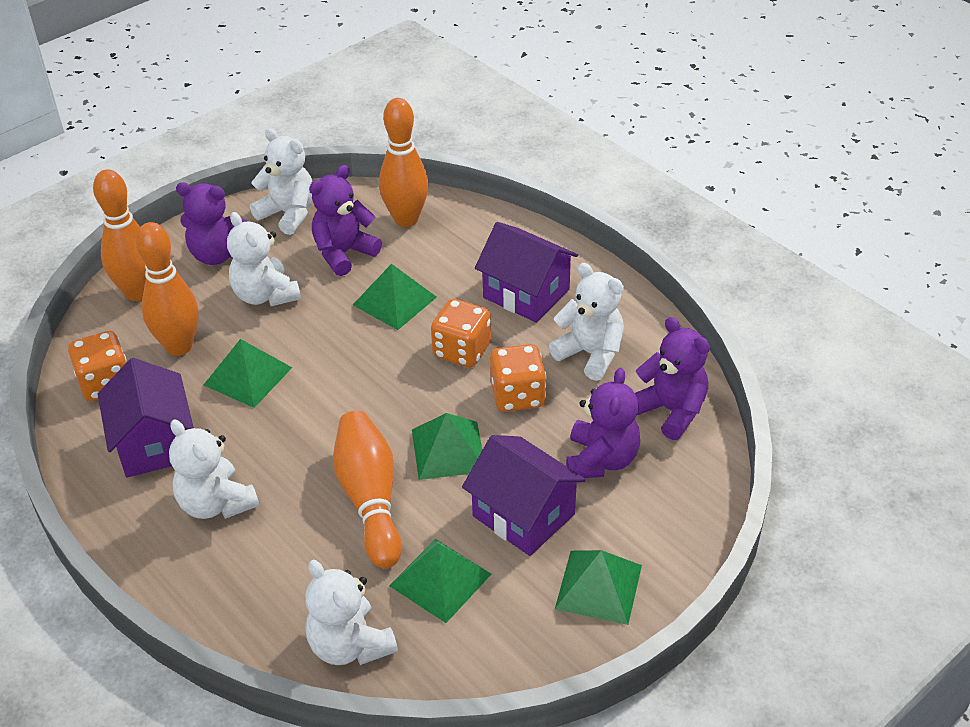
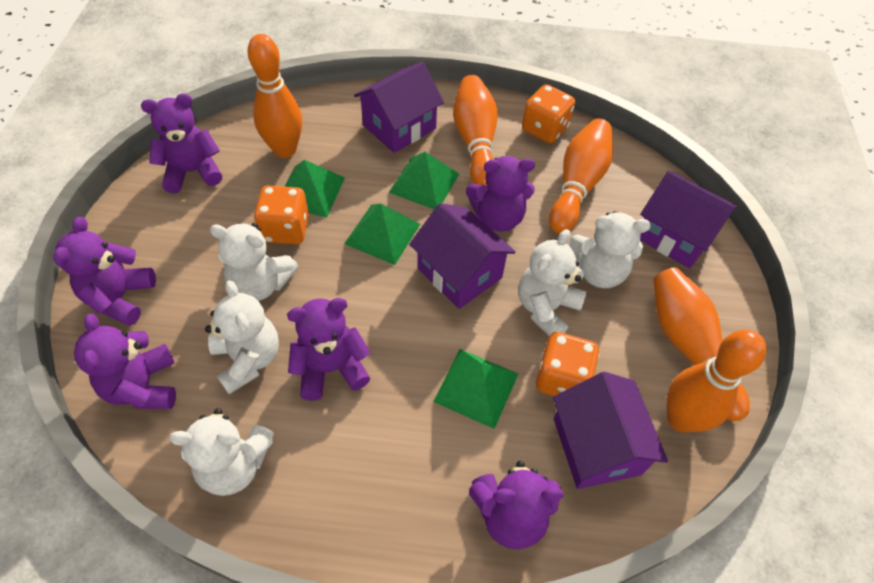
green pyramid: 5 -> 4
orange bowling pin: 4 -> 5
purple house: 3 -> 4
purple teddy bear: 4 -> 6

